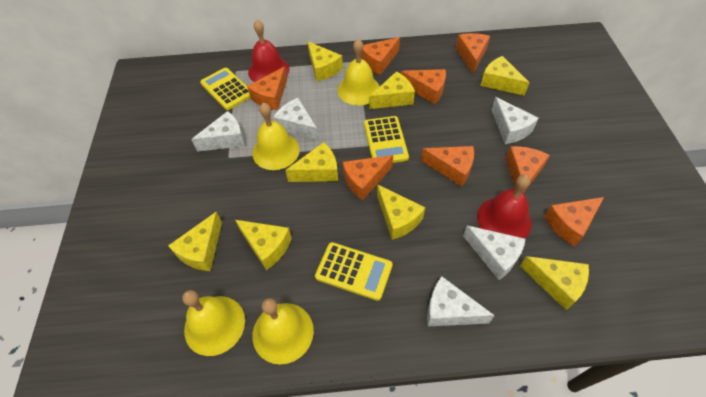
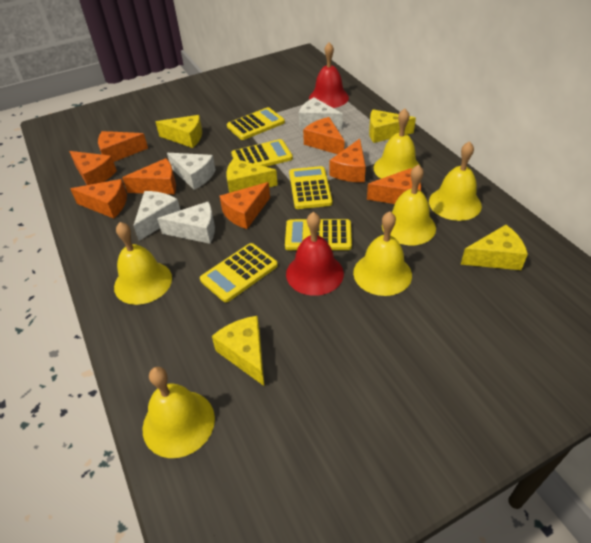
white cheese: 5 -> 4
yellow bell: 4 -> 6
yellow calculator: 3 -> 5
yellow cheese: 8 -> 5

